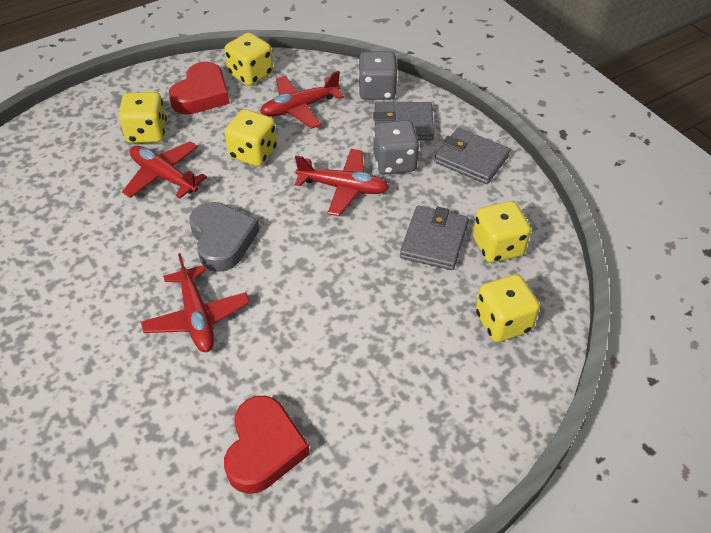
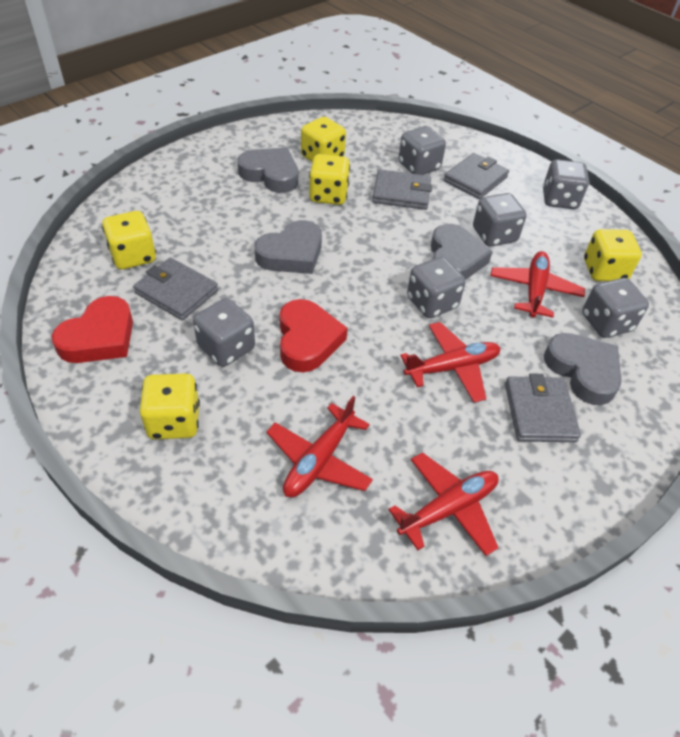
grey dice: 2 -> 6
grey heart: 1 -> 4
grey wallet: 3 -> 4

